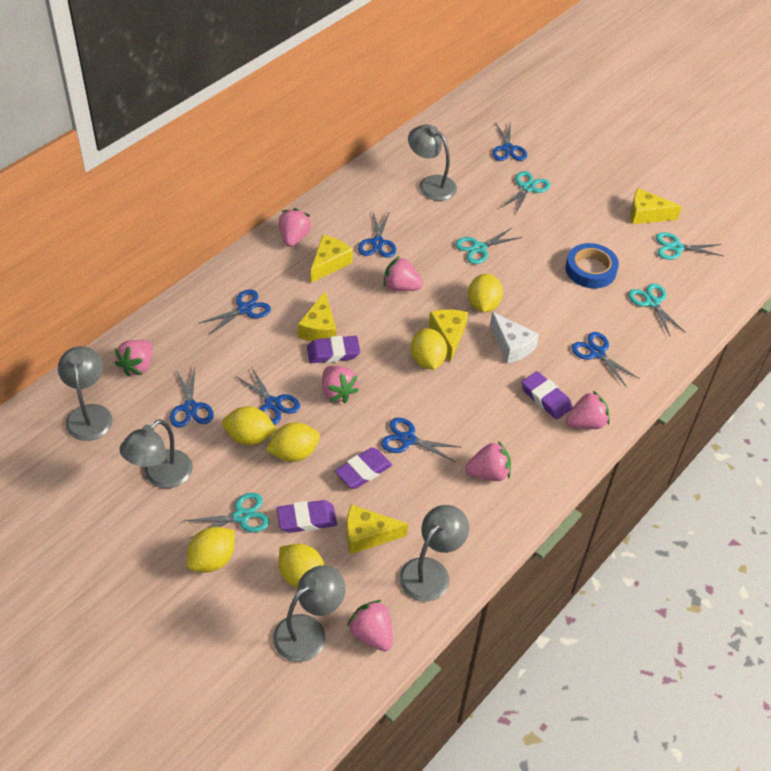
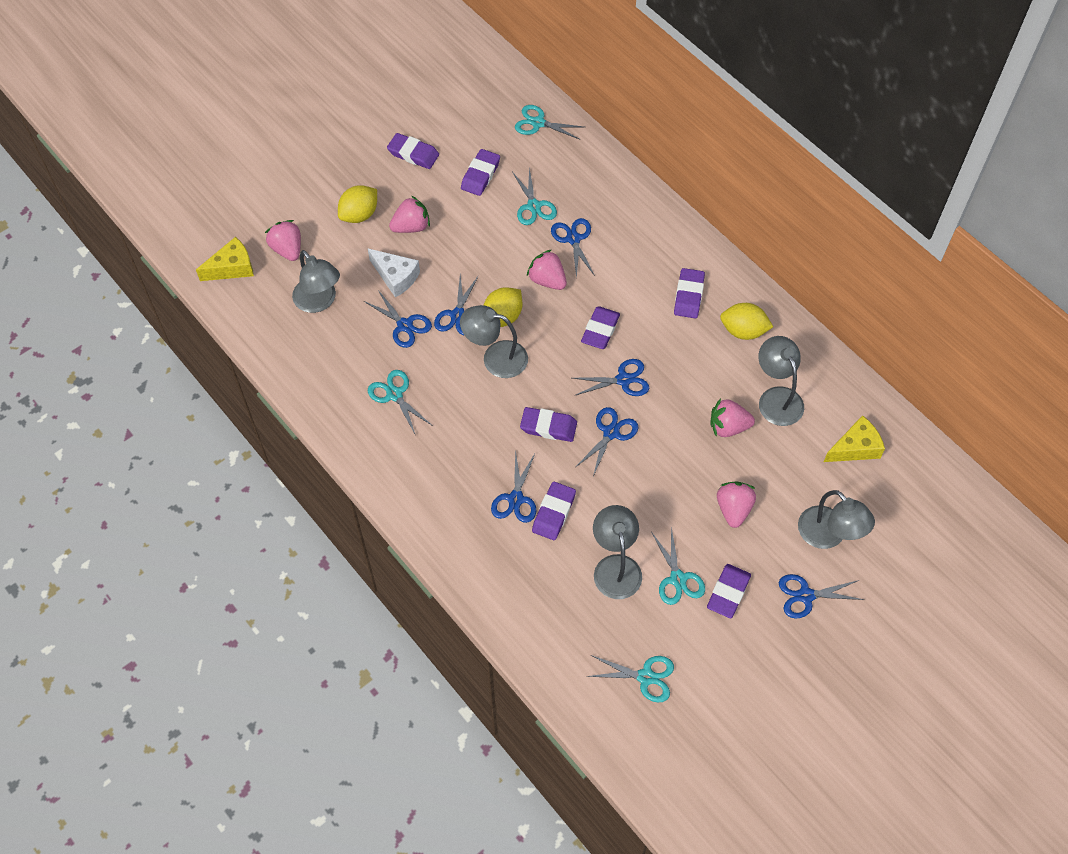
blue tape: 1 -> 0
pink strawberry: 7 -> 5
purple eraser: 4 -> 7
yellow cheese: 5 -> 2
yellow lemon: 6 -> 3

